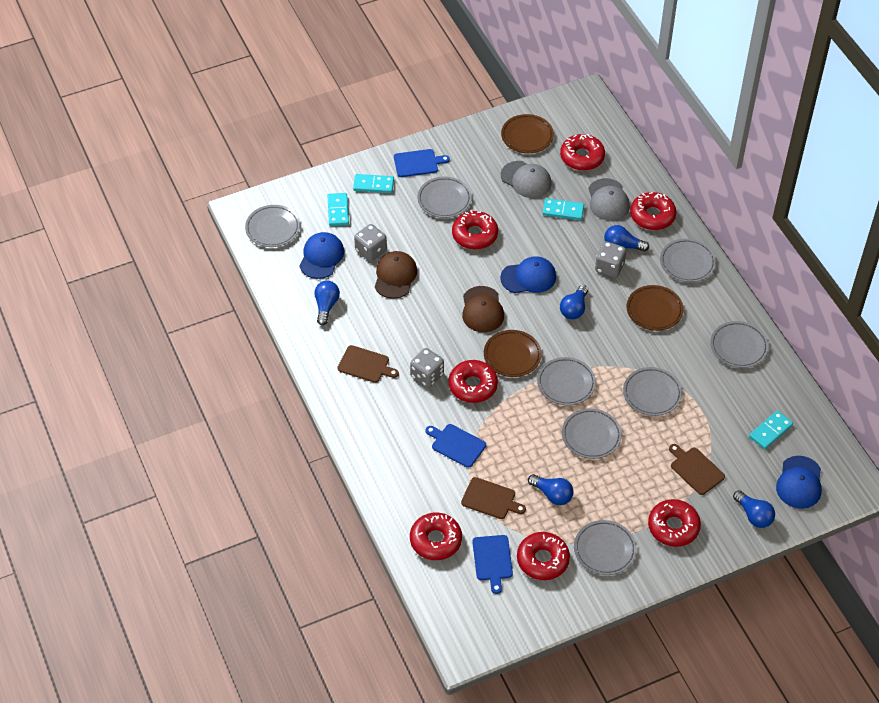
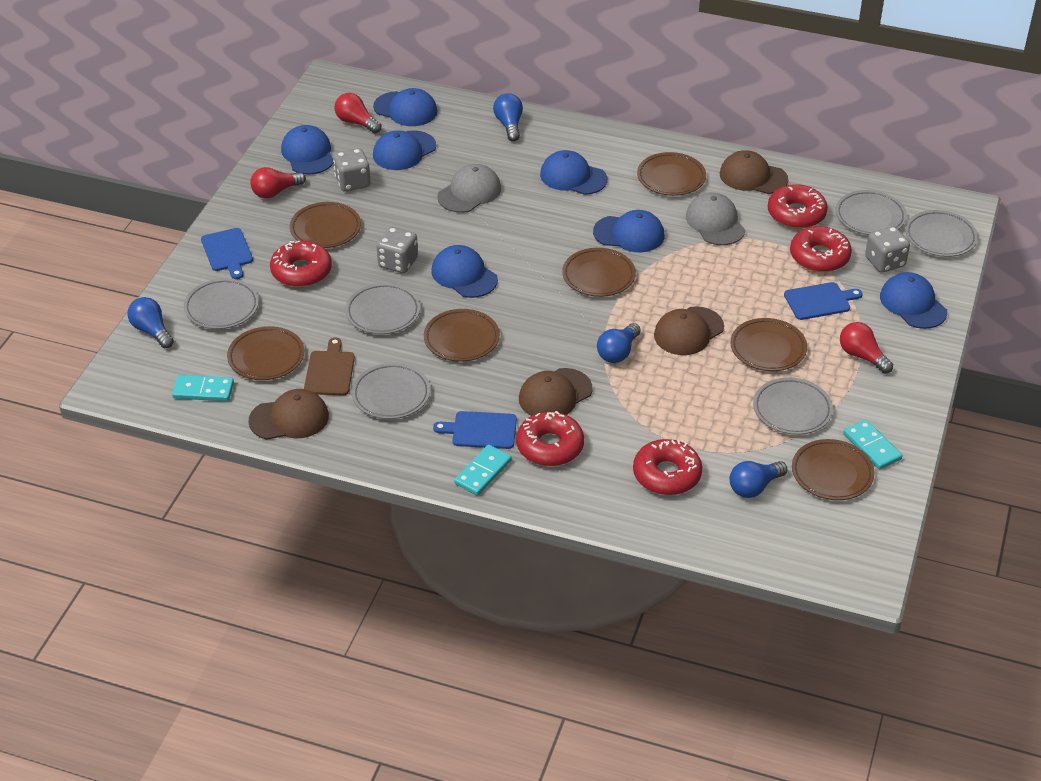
blue cap: 3 -> 7
blue light bulb: 5 -> 4
brown cap: 2 -> 4
brown cutting board: 3 -> 1
brown plate: 3 -> 7
grey plate: 8 -> 6
red donut: 7 -> 5
red light bulb: 0 -> 3
turquoise domino: 4 -> 3

